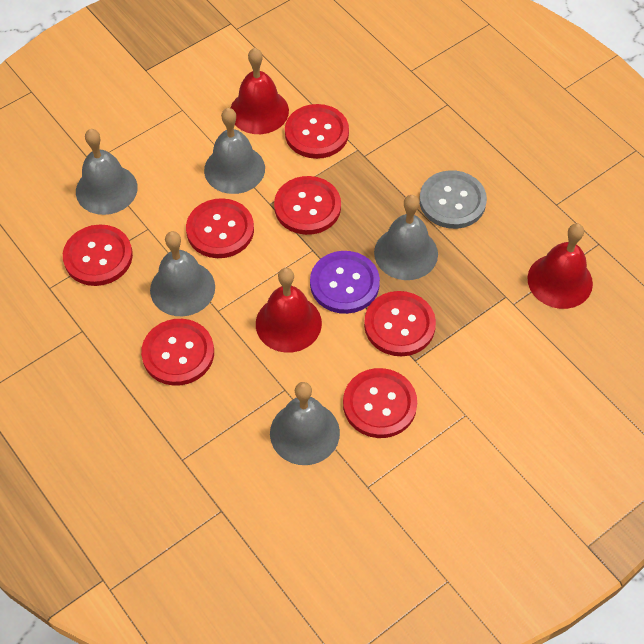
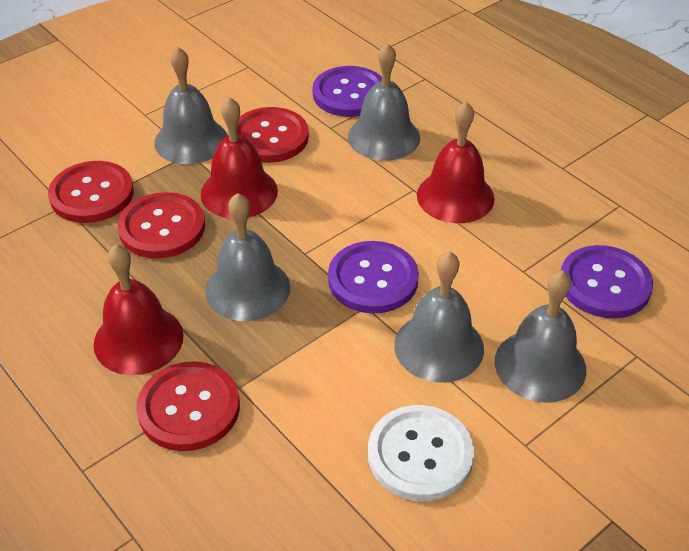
grey button: 1 -> 0
purple button: 1 -> 3
red button: 7 -> 4
white button: 0 -> 1

